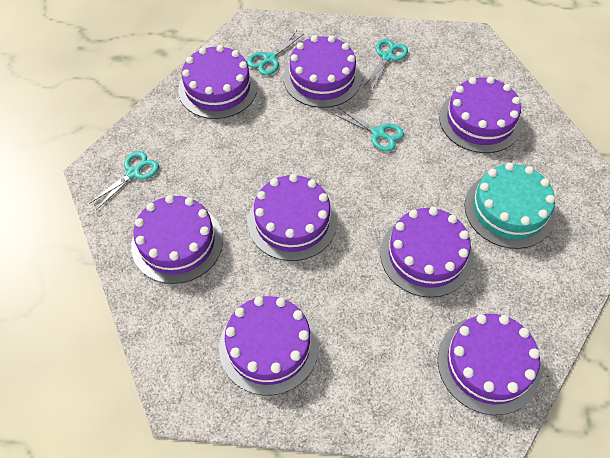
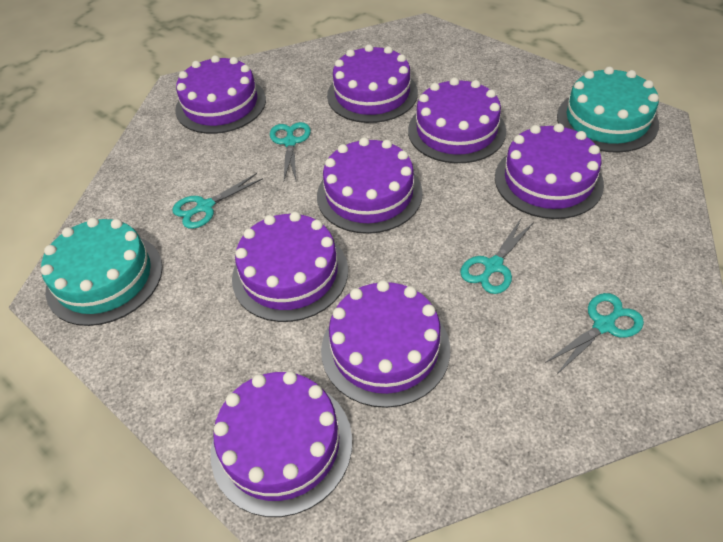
turquoise cake: 1 -> 2

